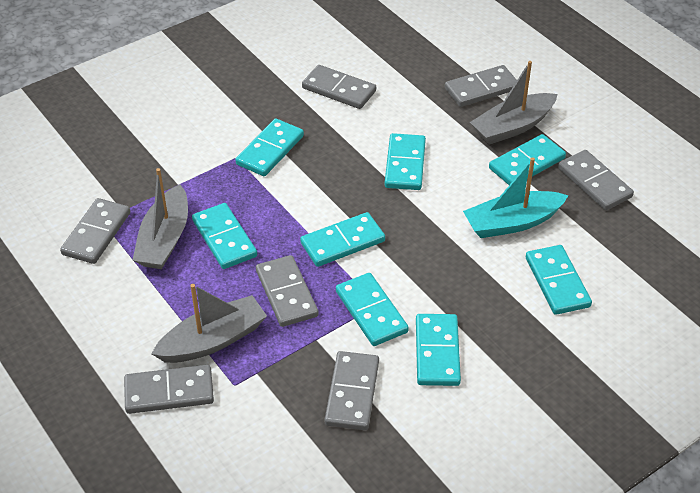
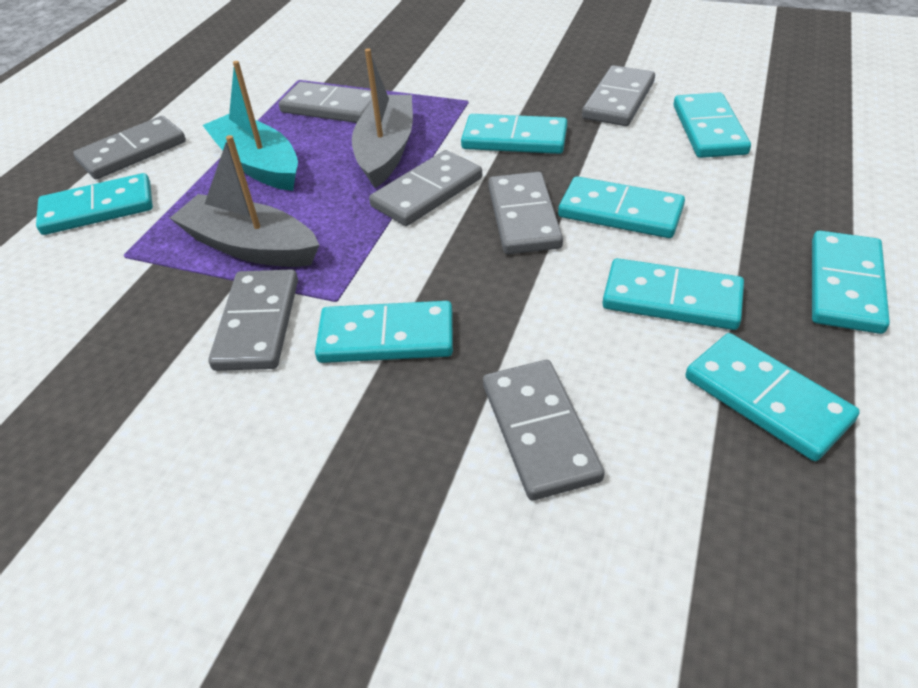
grey boat: 3 -> 2

